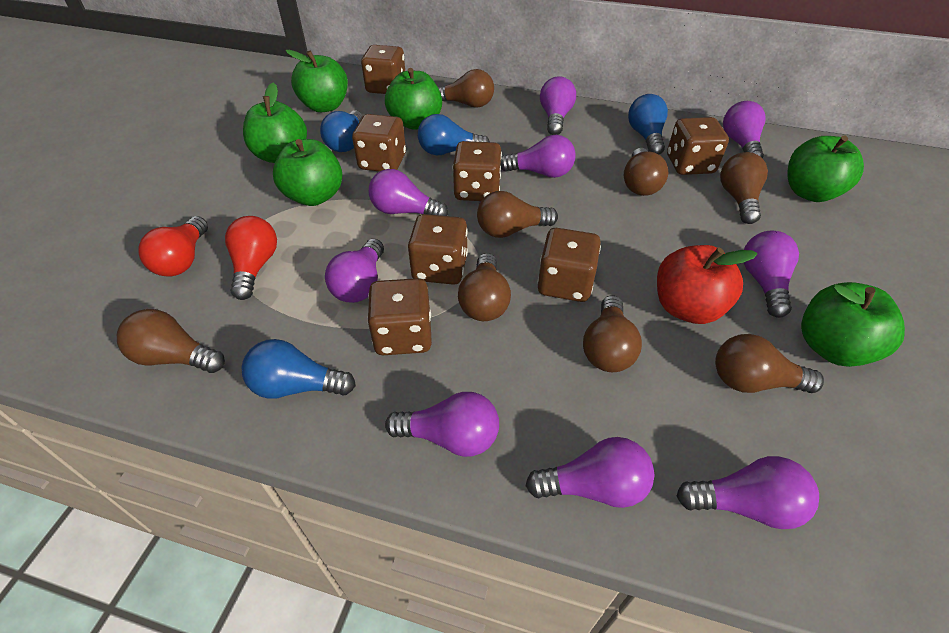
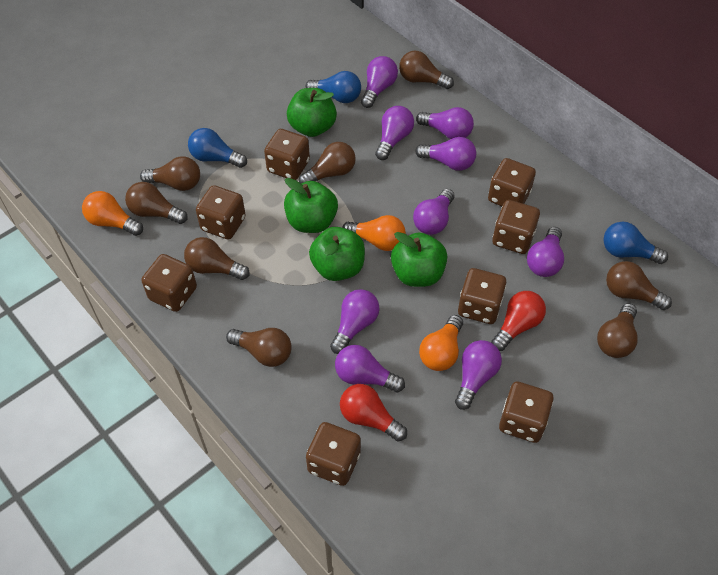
blue light bulb: 4 -> 3
brown dice: 7 -> 8
green apple: 6 -> 4
orange light bulb: 0 -> 3
red apple: 1 -> 0

